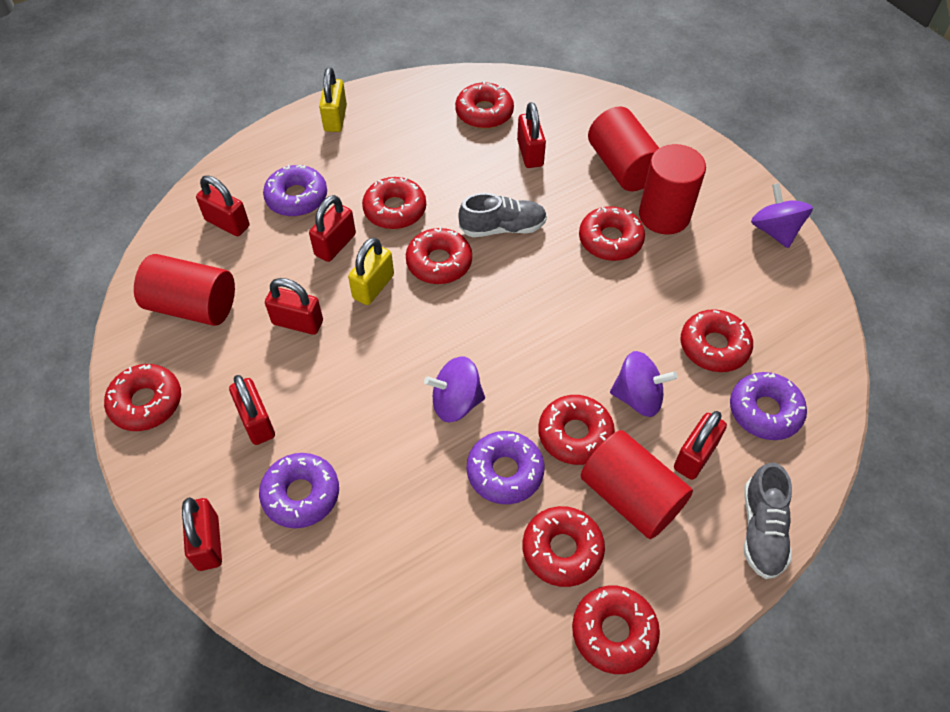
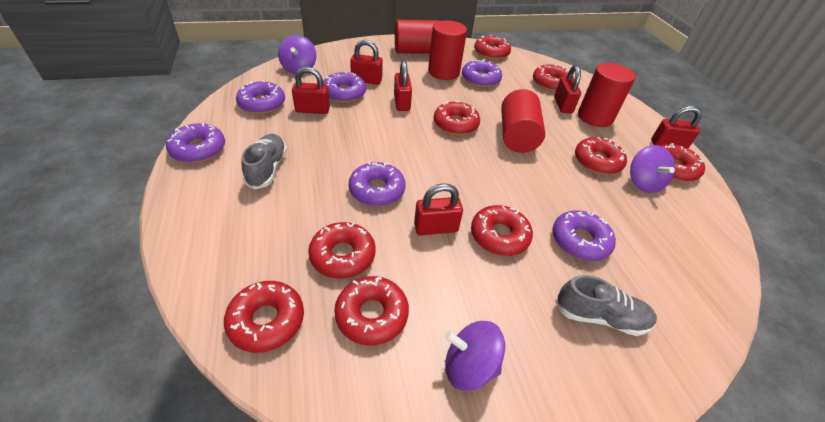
purple donut: 4 -> 6
red padlock: 7 -> 6
yellow padlock: 2 -> 0

